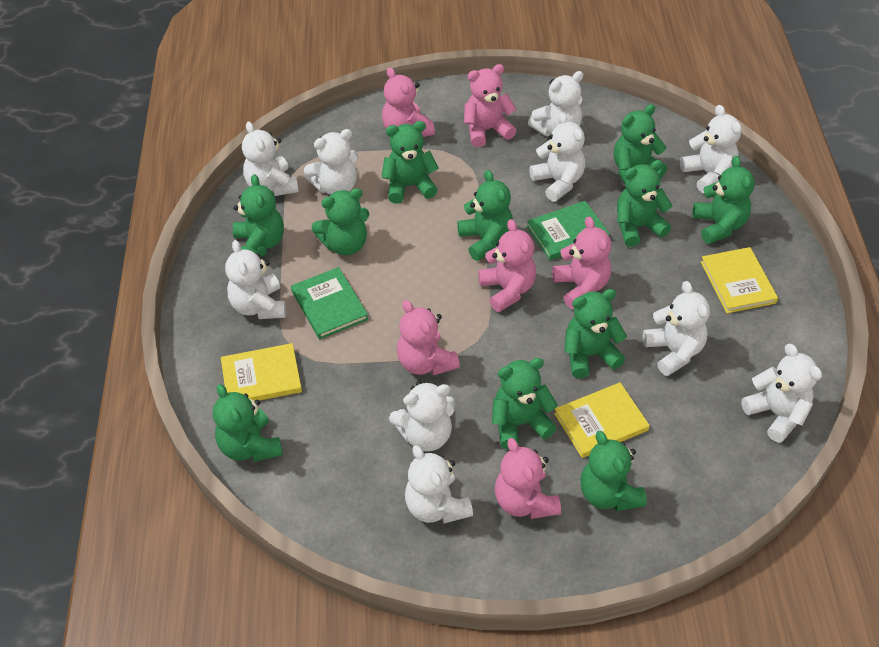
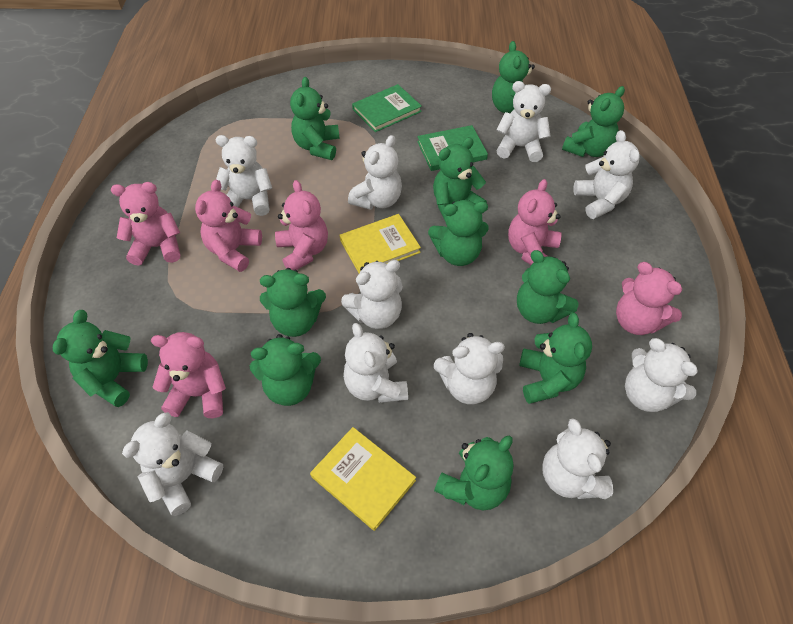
yellow book: 3 -> 2

